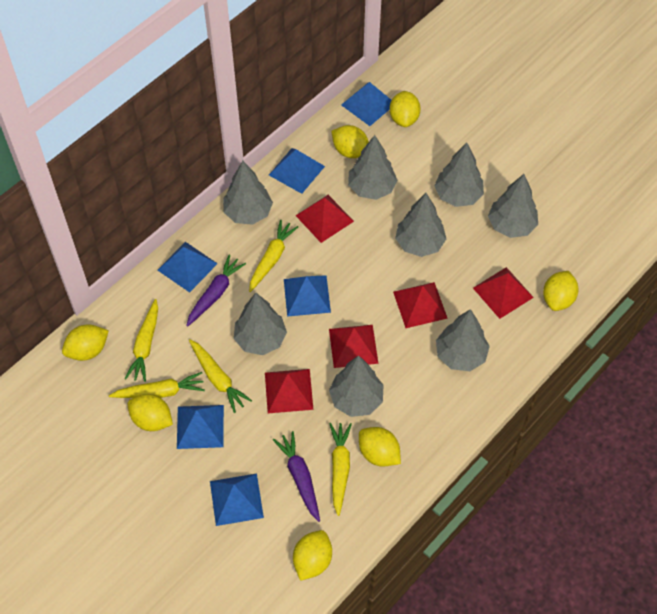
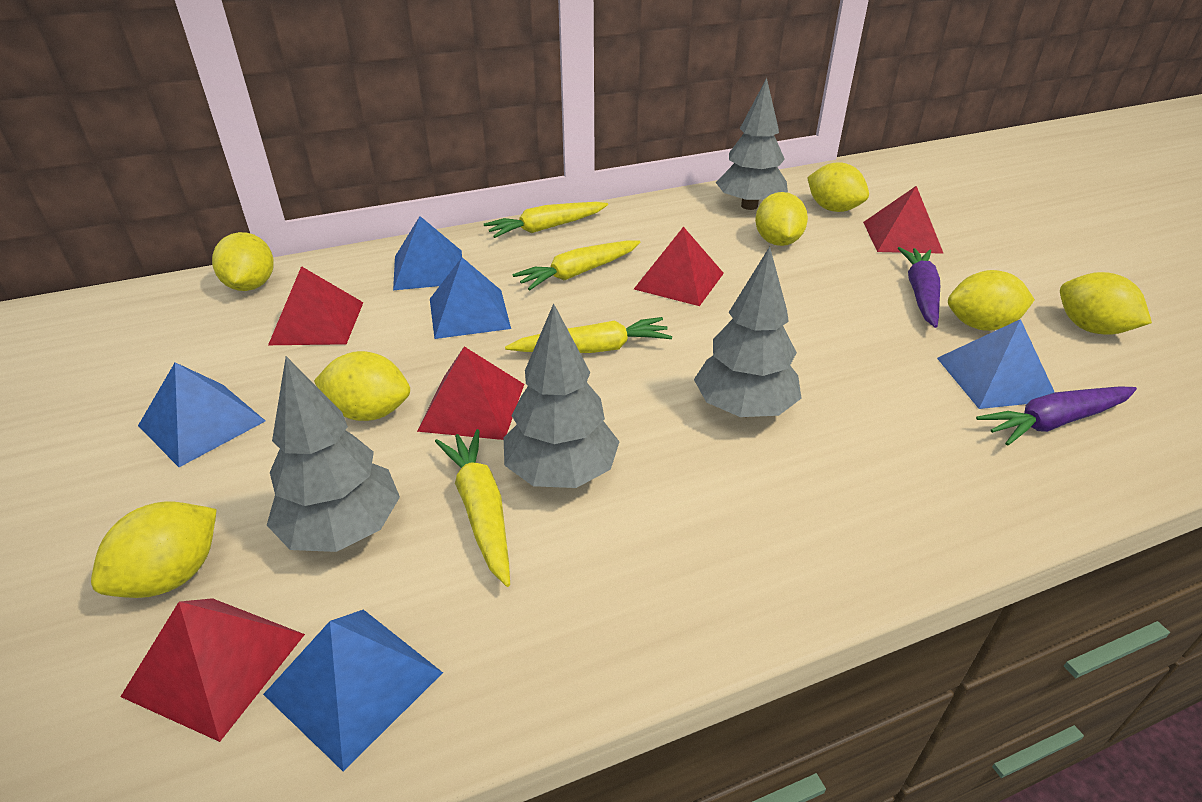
blue pyramid: 6 -> 5
grey tree: 8 -> 4
yellow carrot: 5 -> 4

